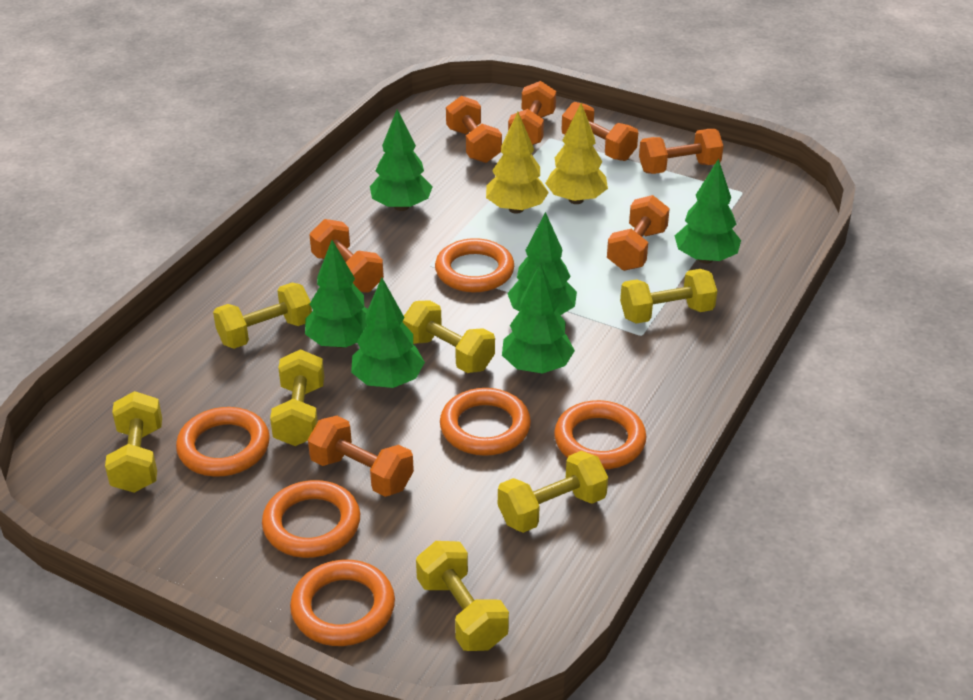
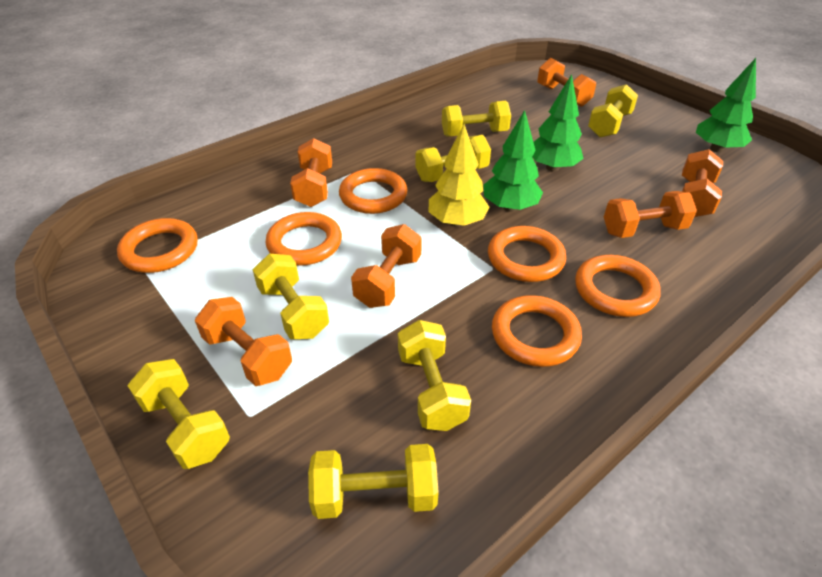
green tree: 6 -> 3
orange dumbbell: 7 -> 6
yellow tree: 2 -> 1

